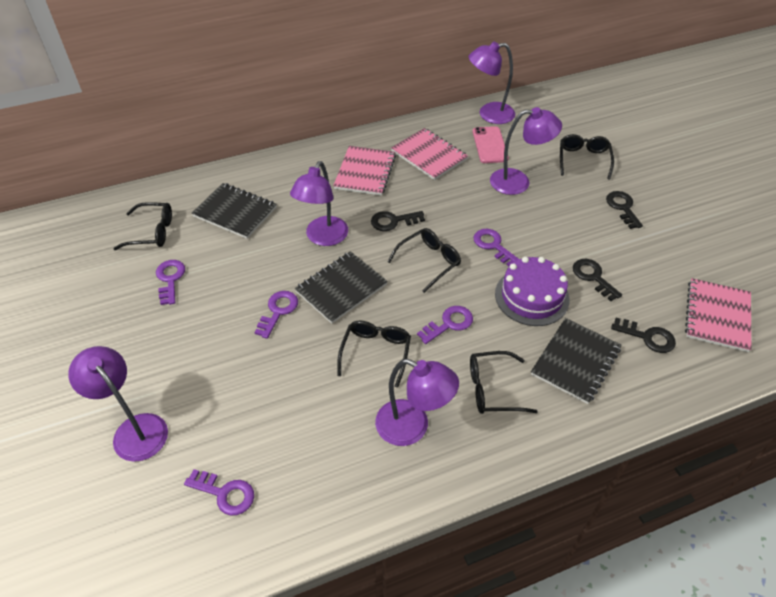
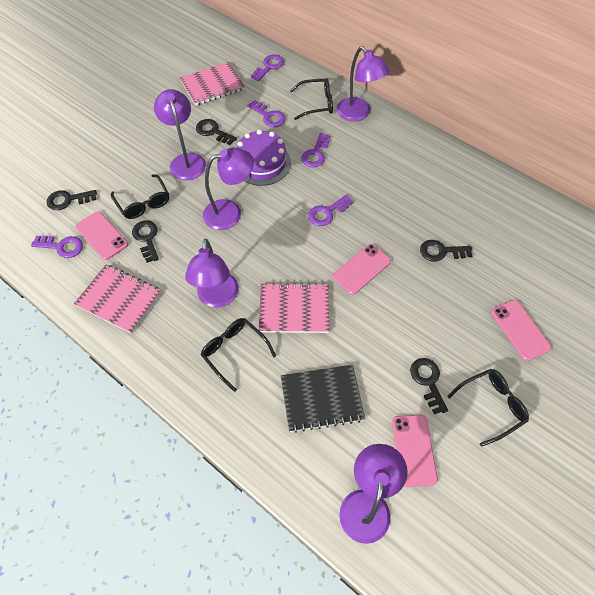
black glasses: 5 -> 4
black key: 4 -> 5
black notebook: 3 -> 1
pink phone: 1 -> 4

